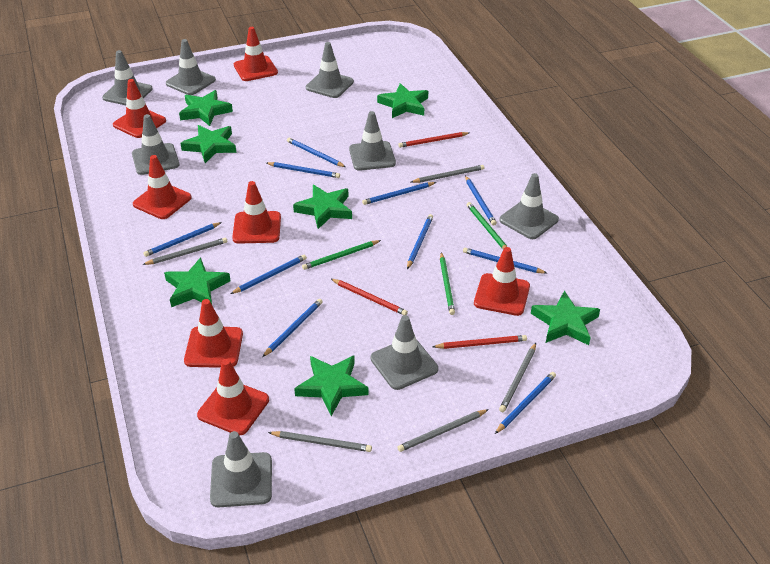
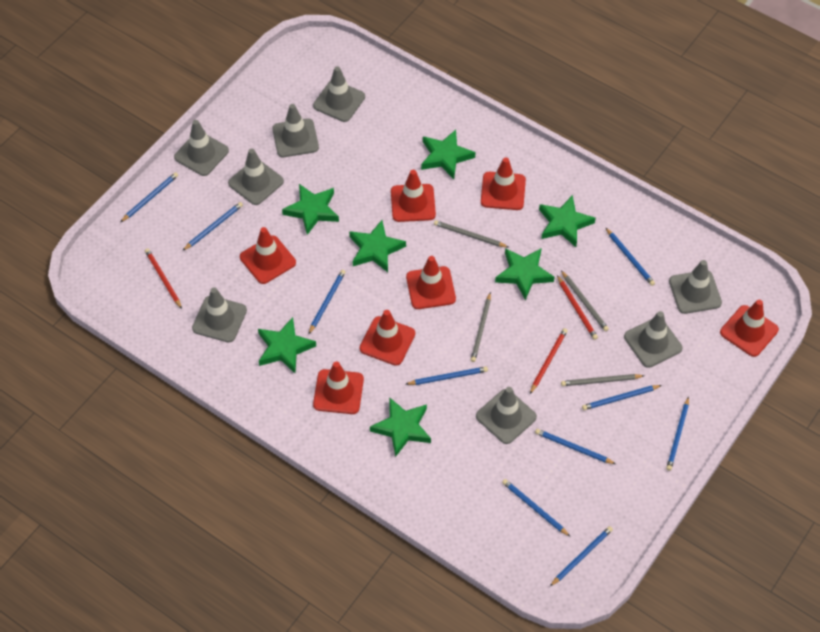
green pencil: 3 -> 0
grey pencil: 5 -> 4

